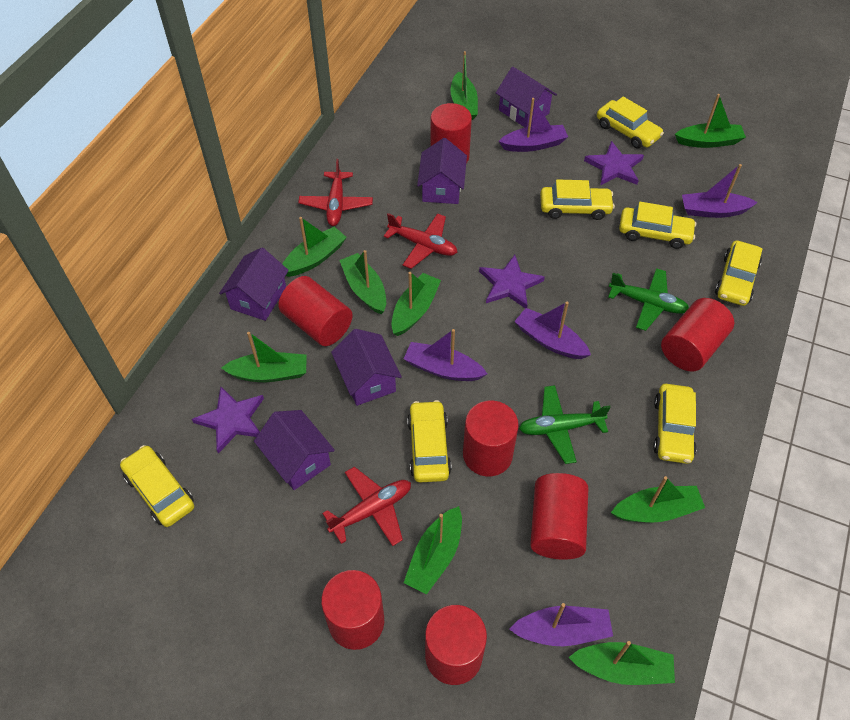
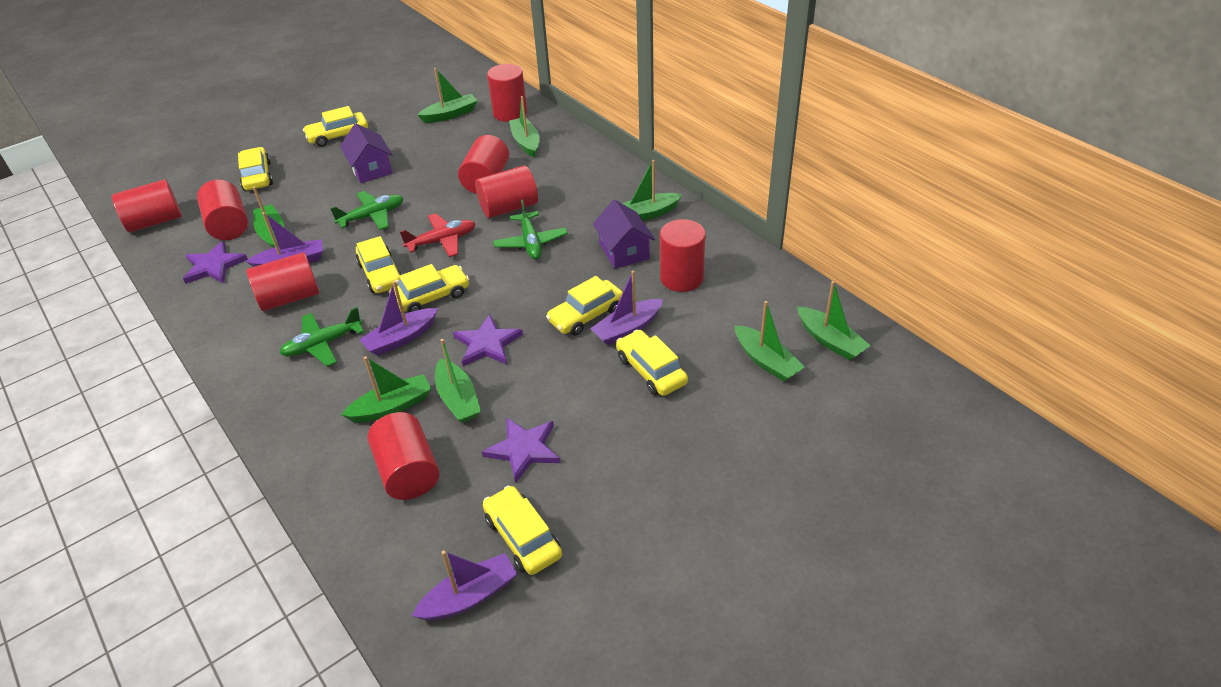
green boat: 9 -> 8
green plane: 2 -> 3
purple boat: 5 -> 4
purple house: 5 -> 2
red cylinder: 7 -> 8
red plane: 3 -> 1

